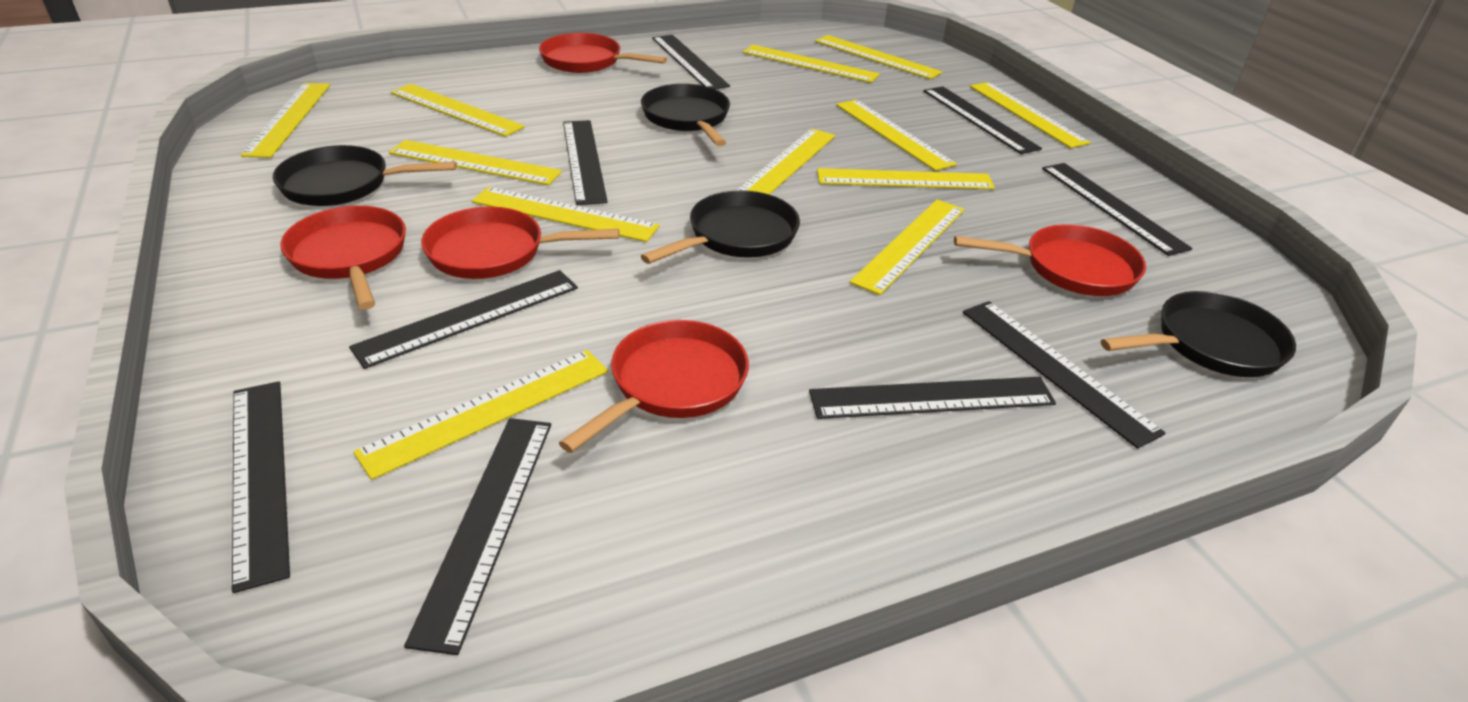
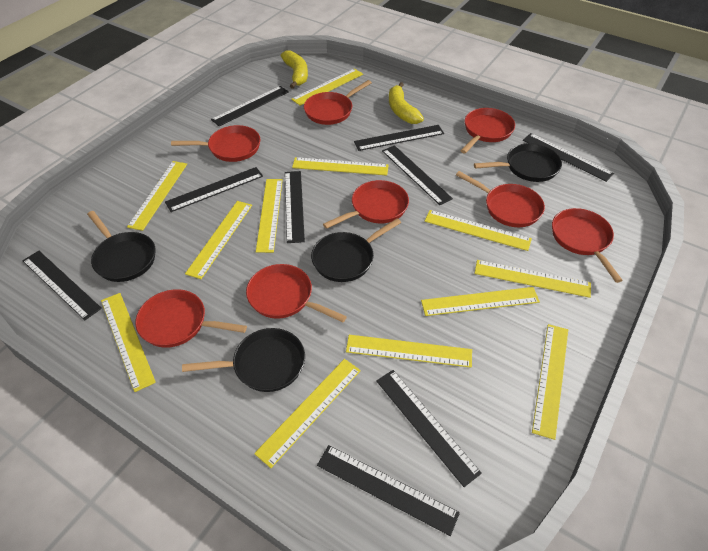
red pan: 5 -> 8
yellow banana: 0 -> 2

